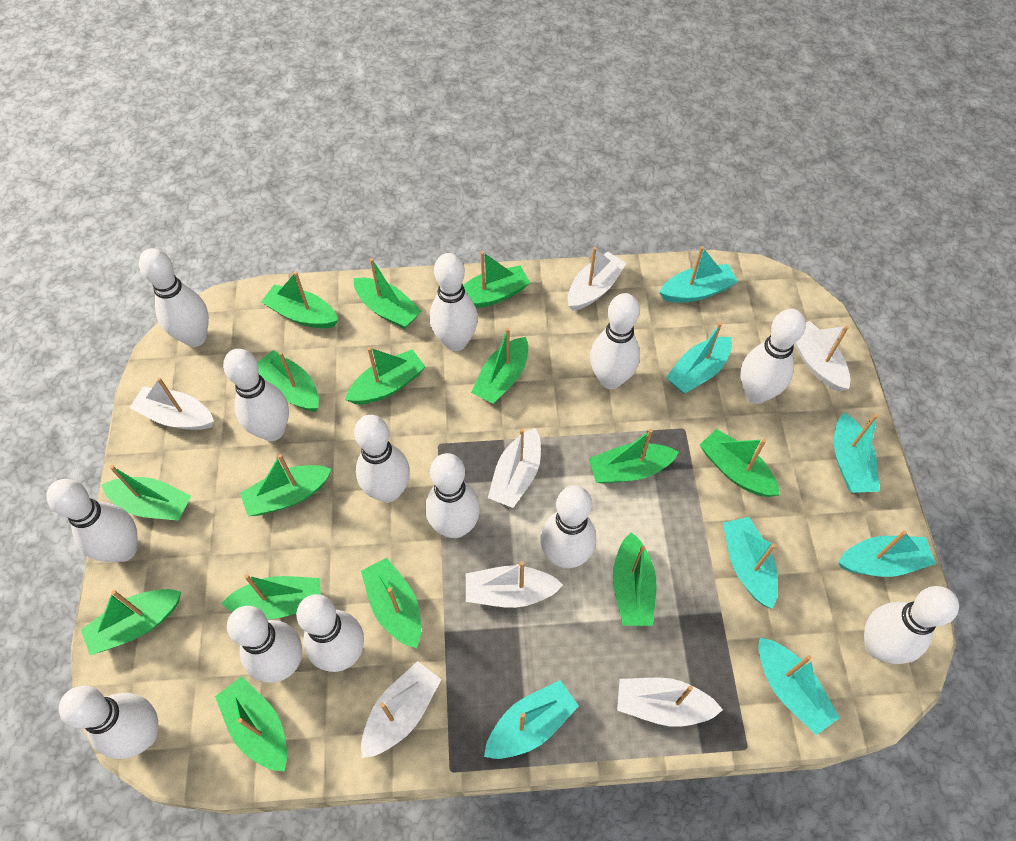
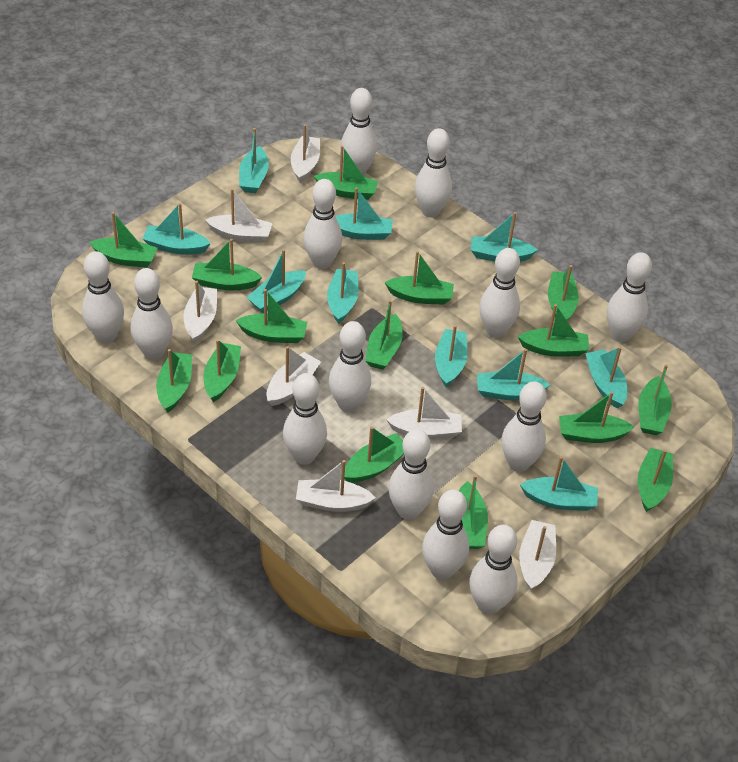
turquoise boat: 7 -> 10

